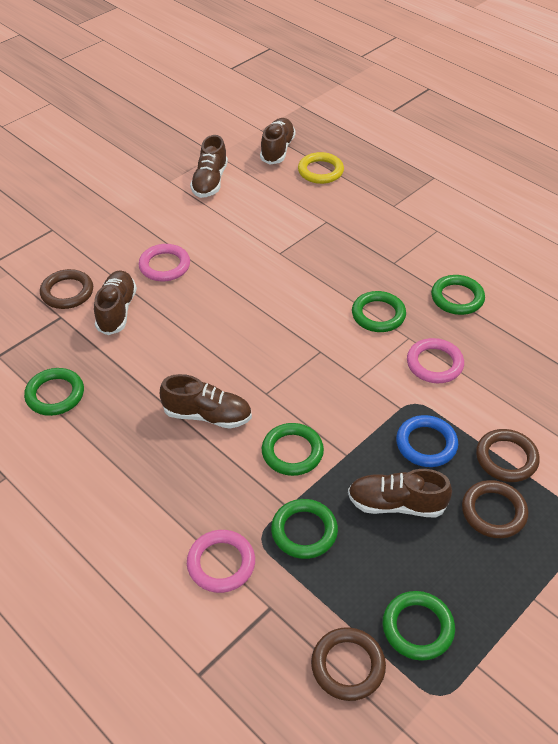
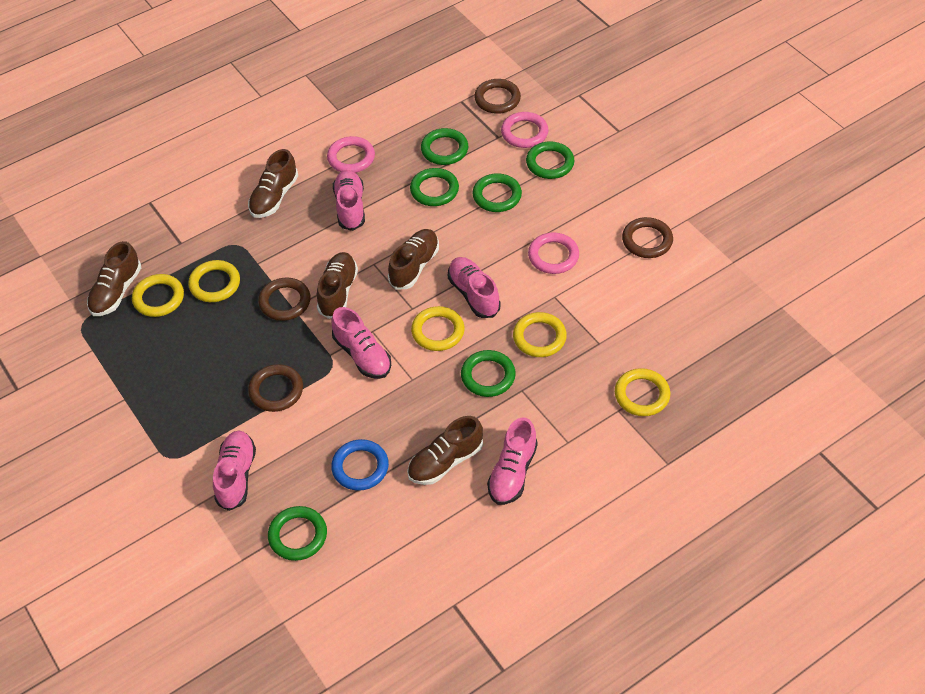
pink shoe: 0 -> 5
yellow ring: 1 -> 5

